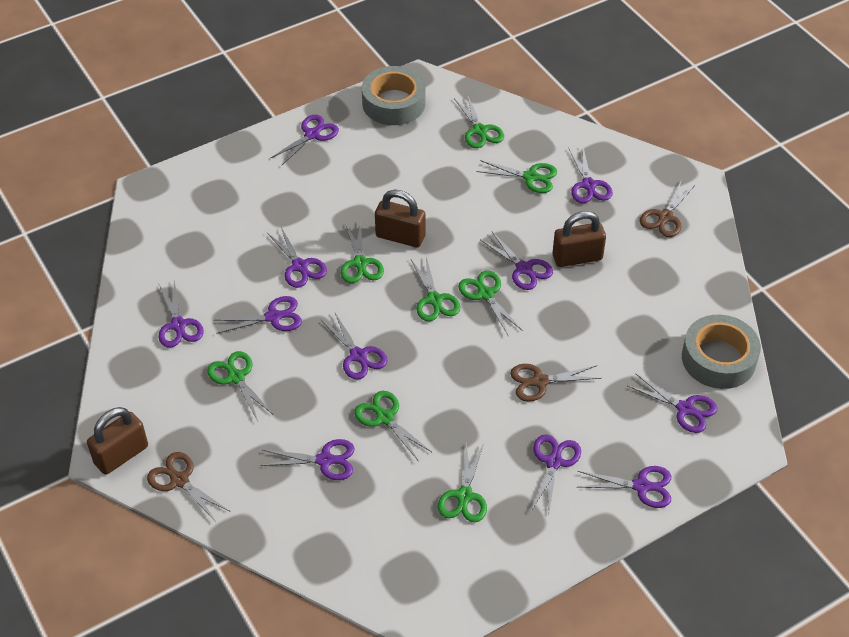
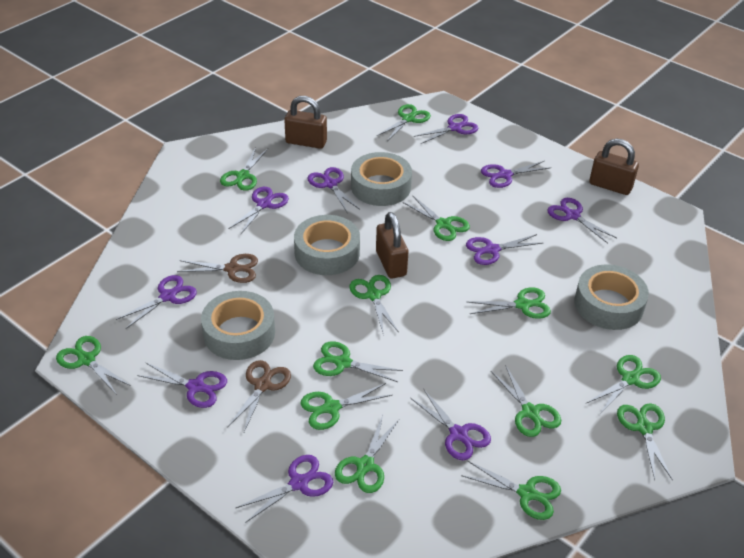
brown scissors: 3 -> 2
green scissors: 8 -> 13
grey tape: 2 -> 4
purple scissors: 11 -> 10

